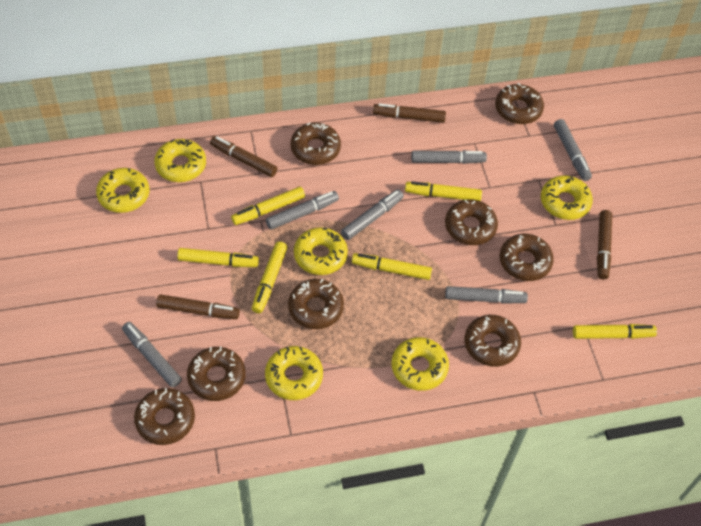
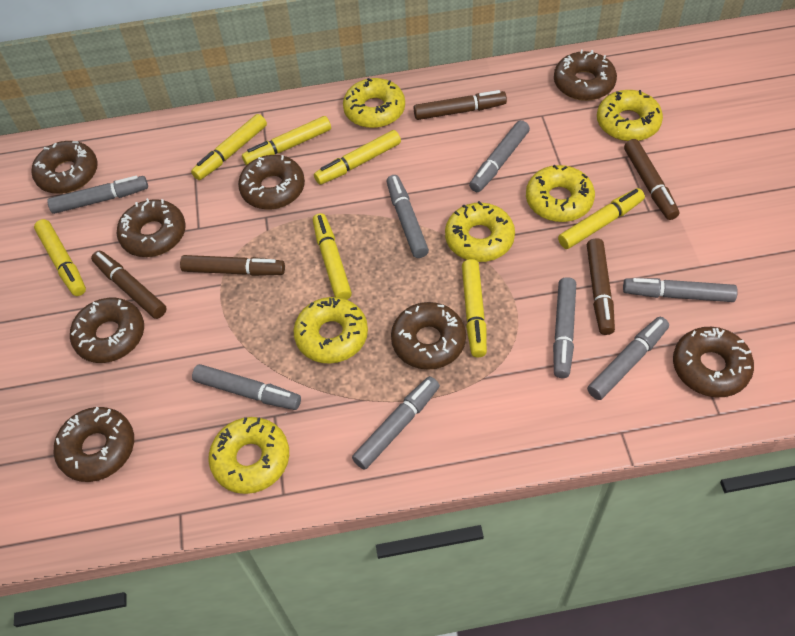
brown marker: 4 -> 5
grey marker: 6 -> 8
yellow marker: 6 -> 7

